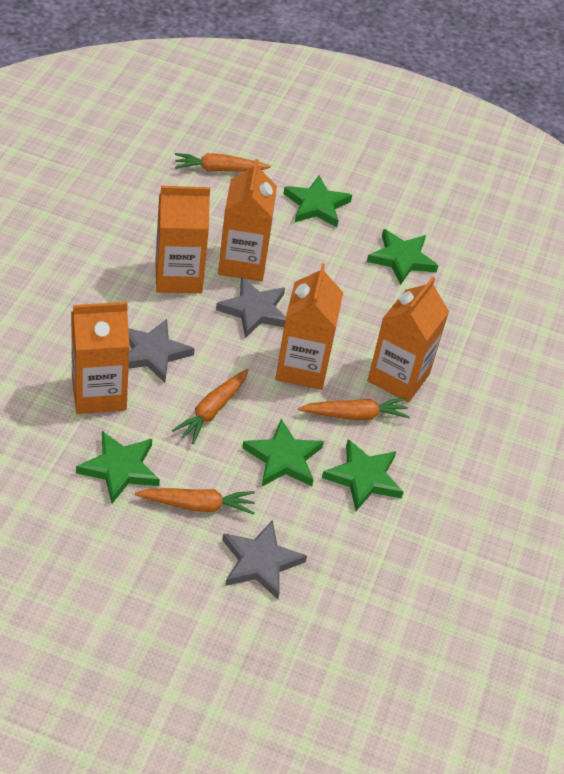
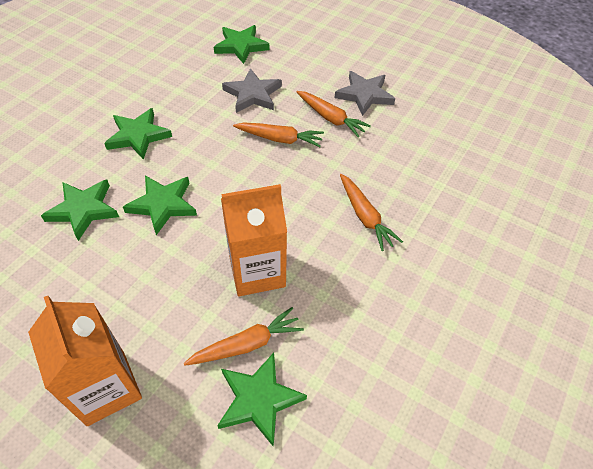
grey star: 3 -> 2
orange carton: 5 -> 2

